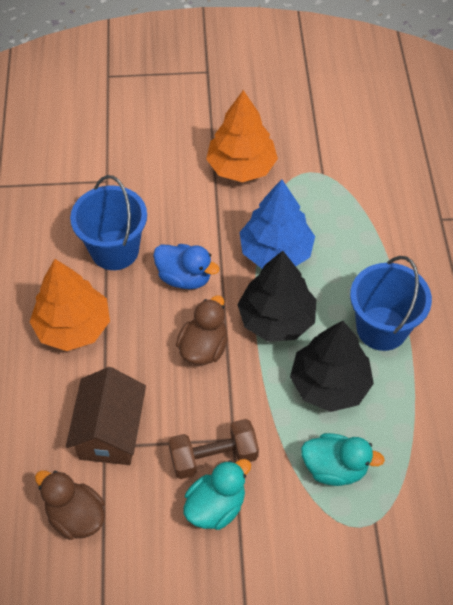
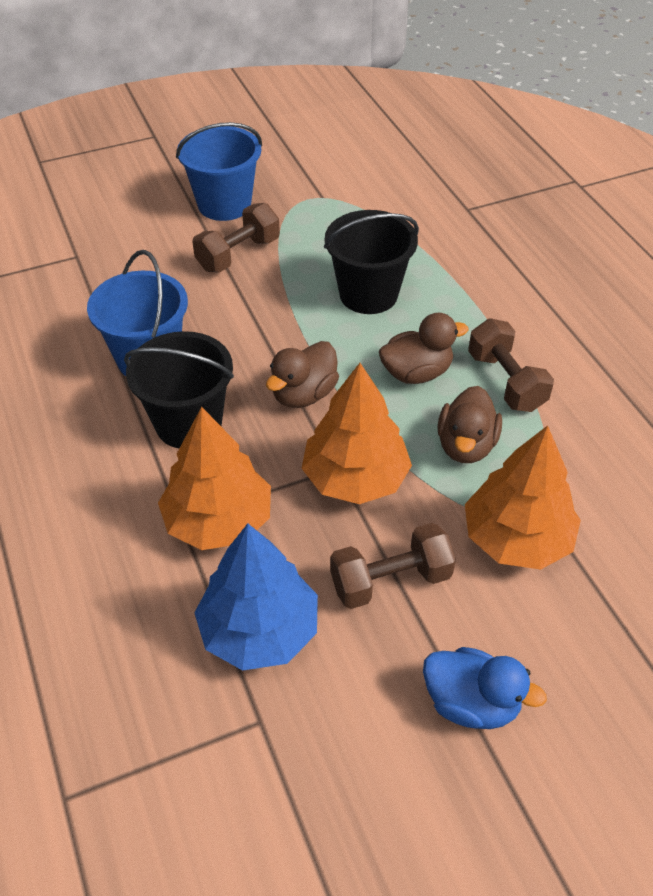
black bucket: 0 -> 2
black tree: 2 -> 0
brown duck: 2 -> 3
brown dumbbell: 1 -> 3
brown house: 1 -> 0
orange tree: 2 -> 3
turquoise duck: 2 -> 0

